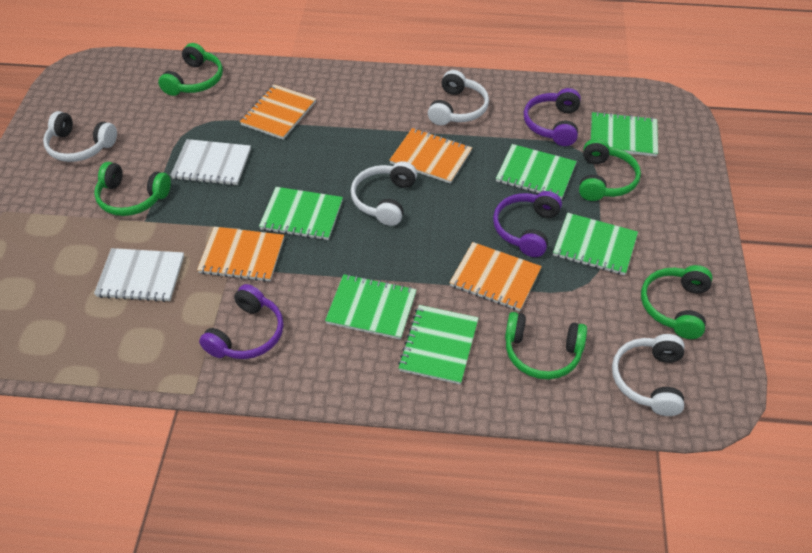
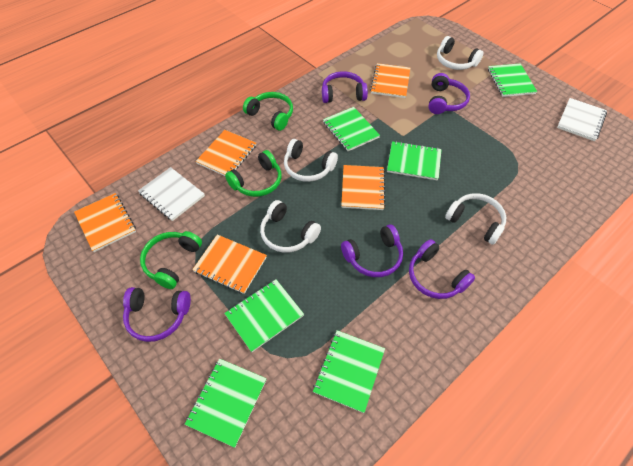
green headphones: 5 -> 3
orange notebook: 4 -> 5
purple headphones: 3 -> 5

